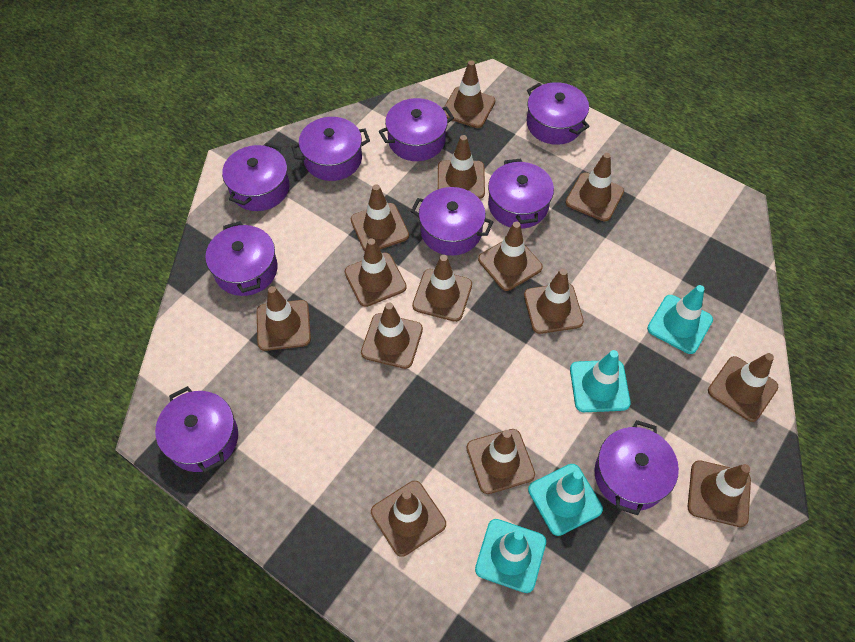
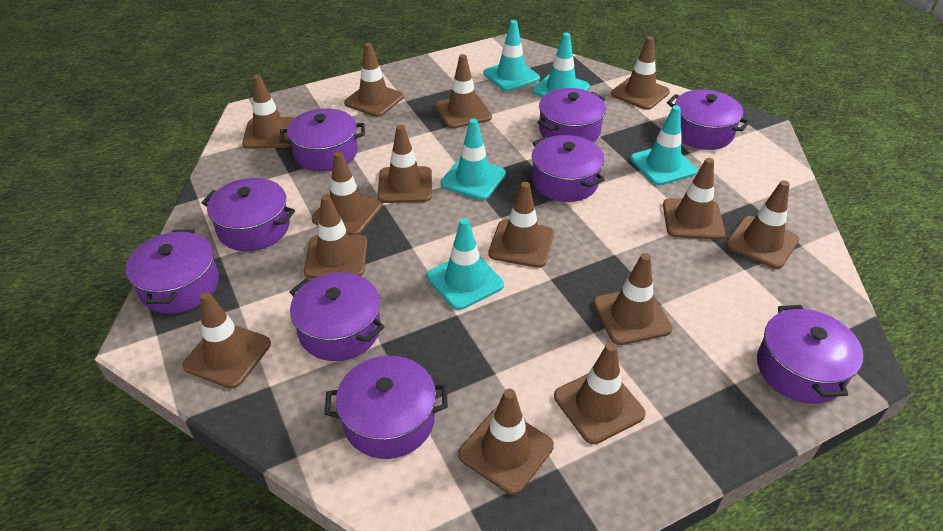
turquoise traffic cone: 4 -> 5

